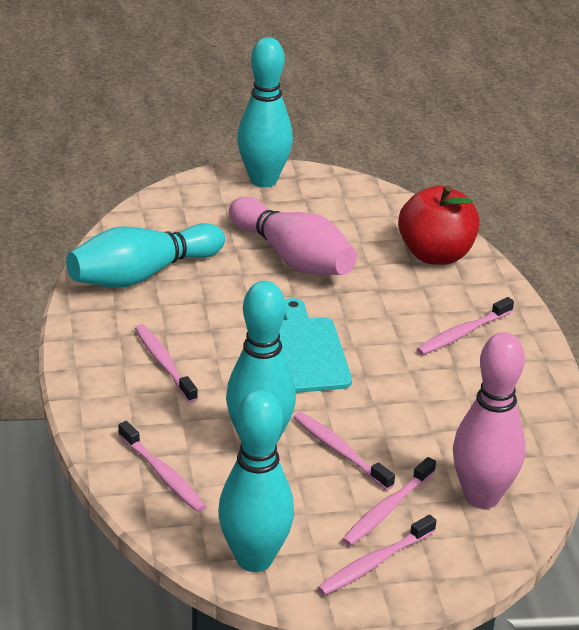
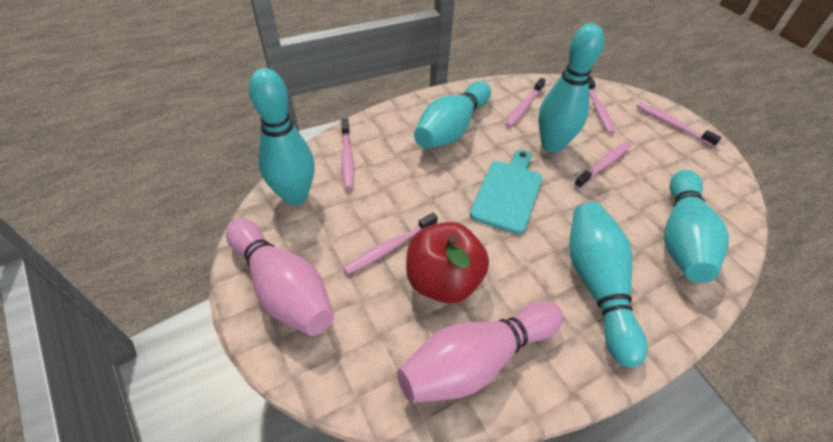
turquoise bowling pin: 4 -> 5

